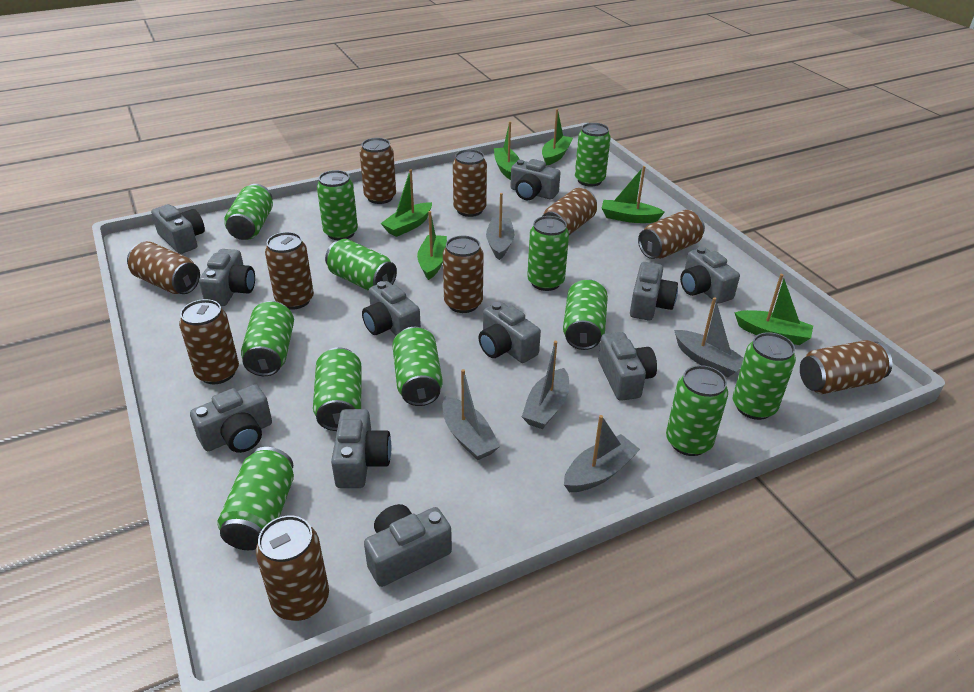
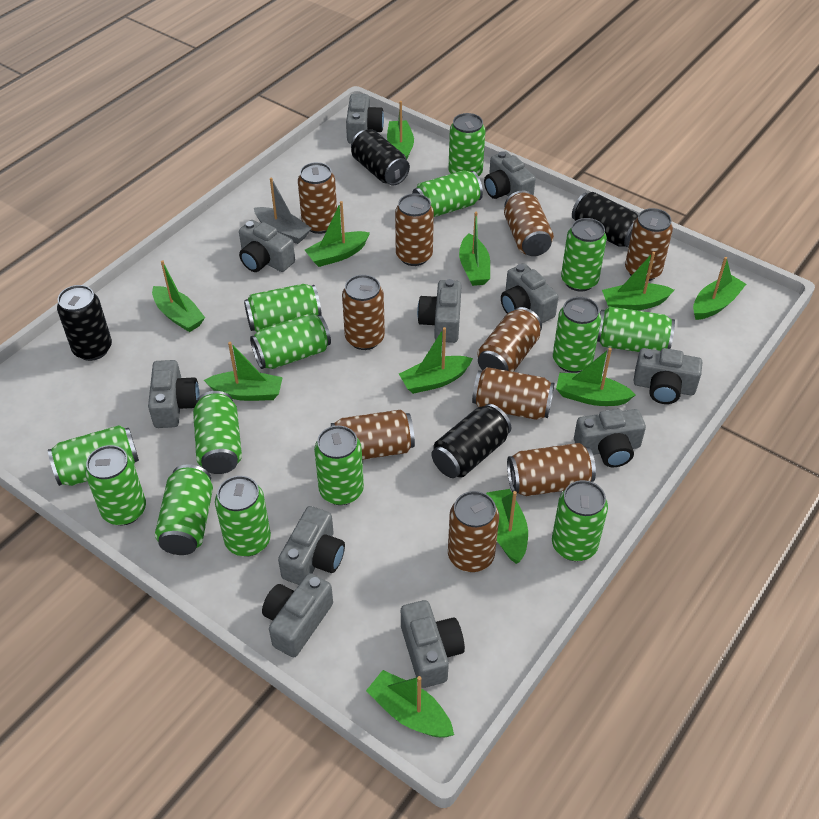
black can: 0 -> 4
green boat: 6 -> 11
green can: 12 -> 14
grey boat: 5 -> 1

